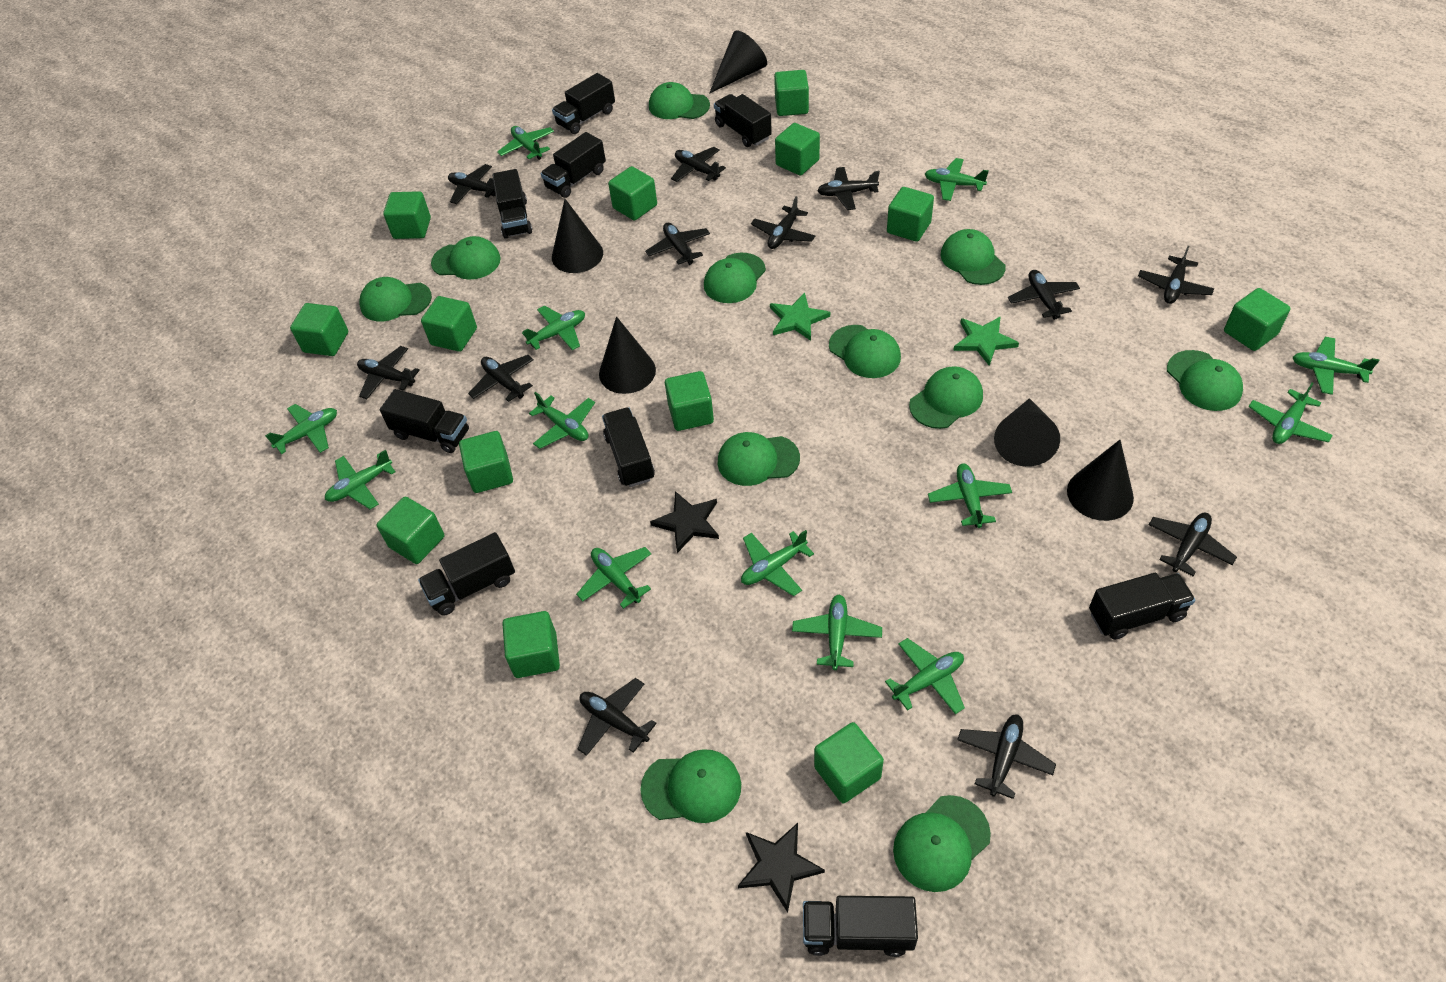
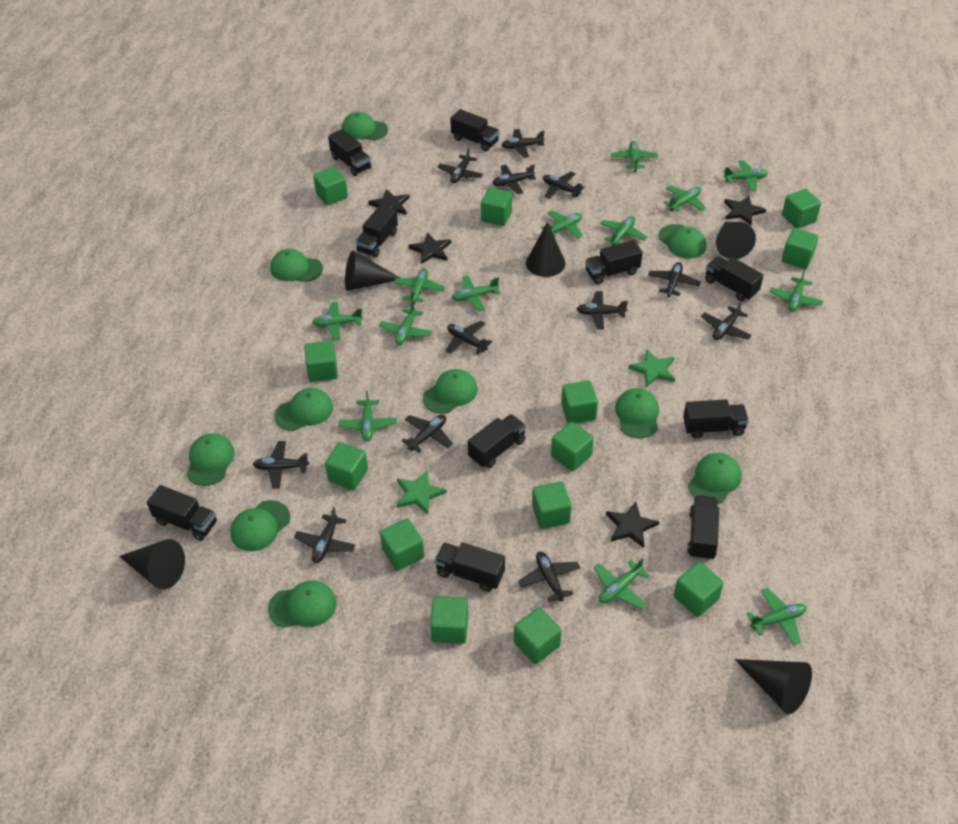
black star: 2 -> 4
black truck: 9 -> 10
green cap: 11 -> 10

